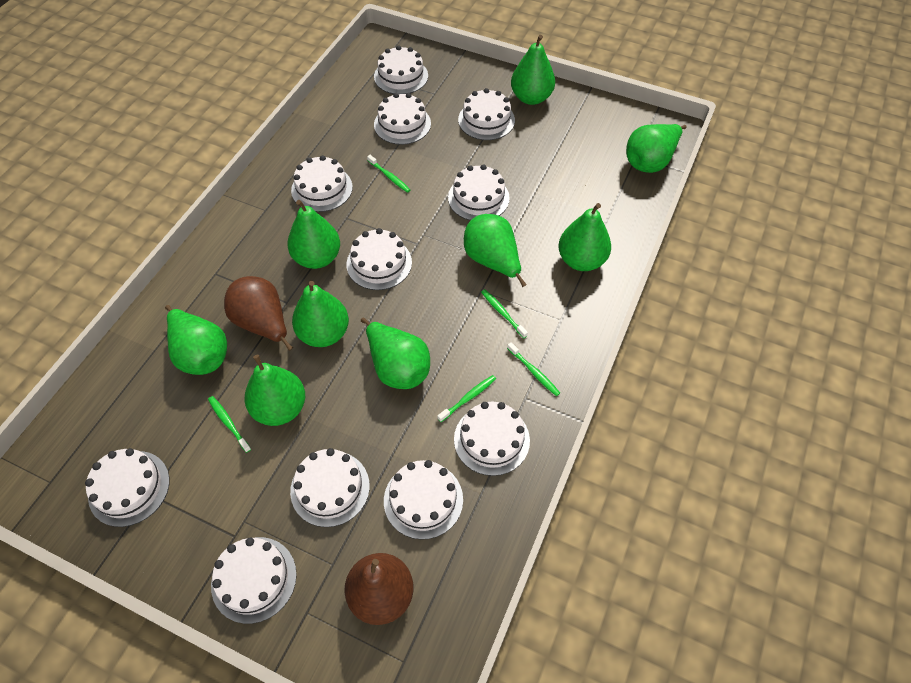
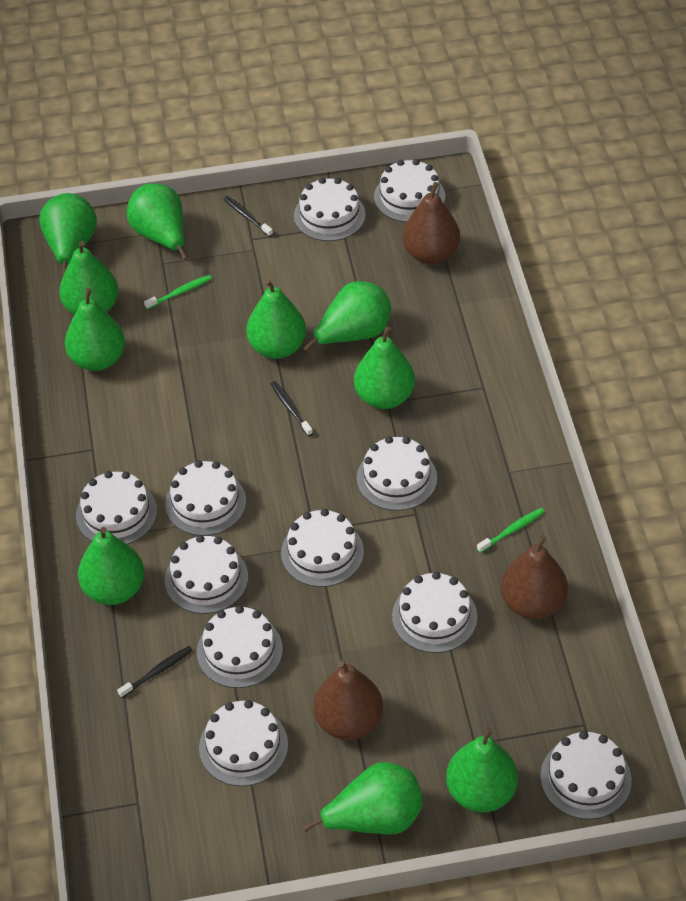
black toothbrush: 0 -> 3
brown pear: 2 -> 3
green pear: 9 -> 10
green toothbrush: 5 -> 2

